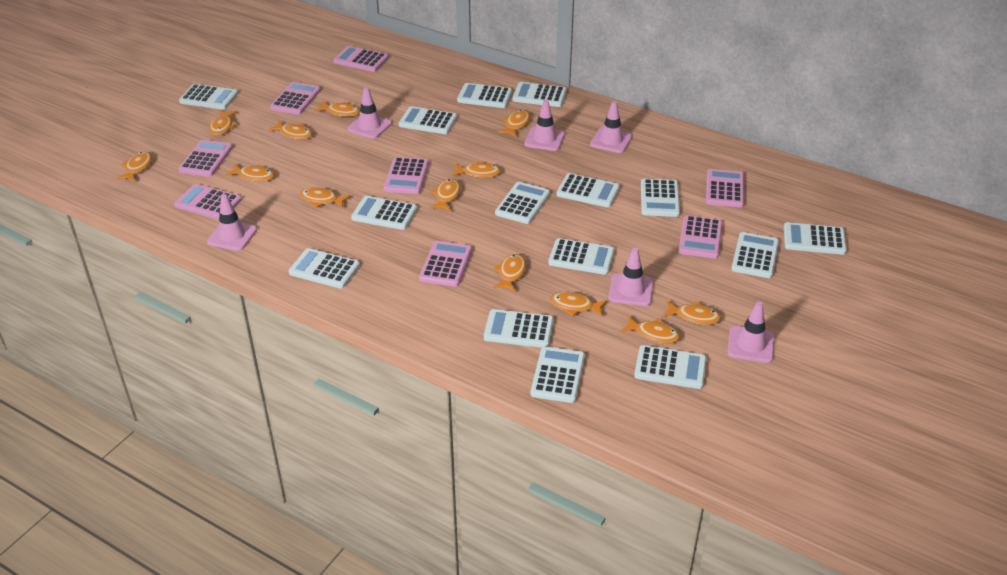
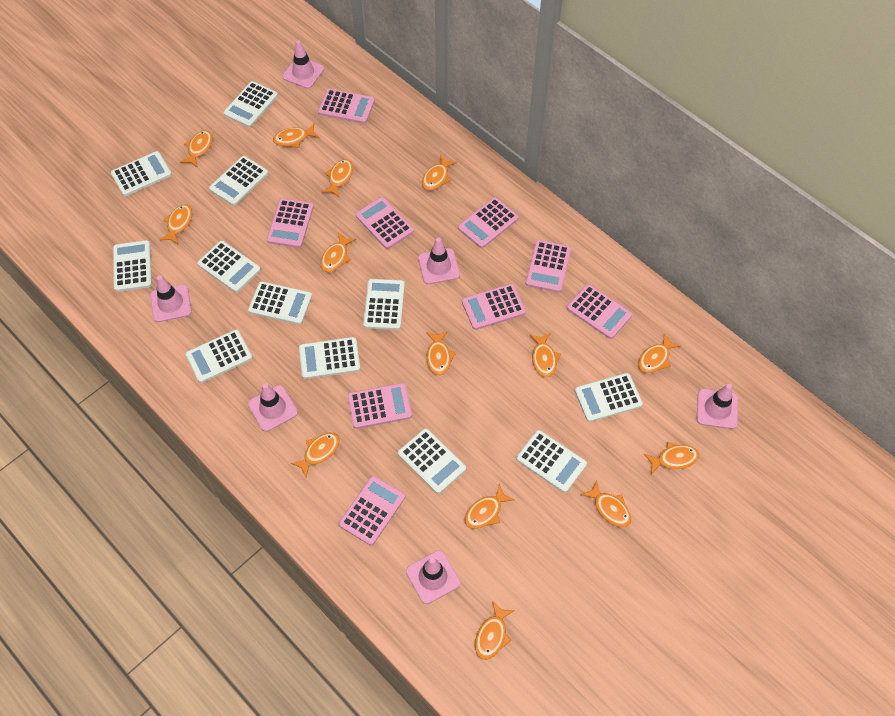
orange fish: 13 -> 14
pink calculator: 8 -> 9
white calculator: 15 -> 12

